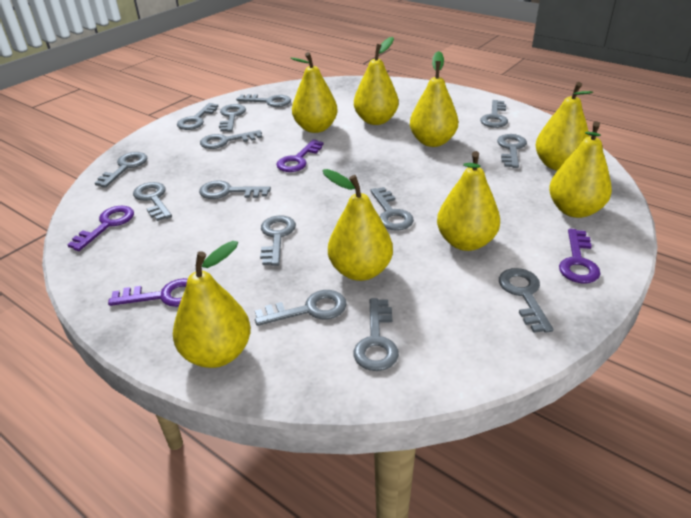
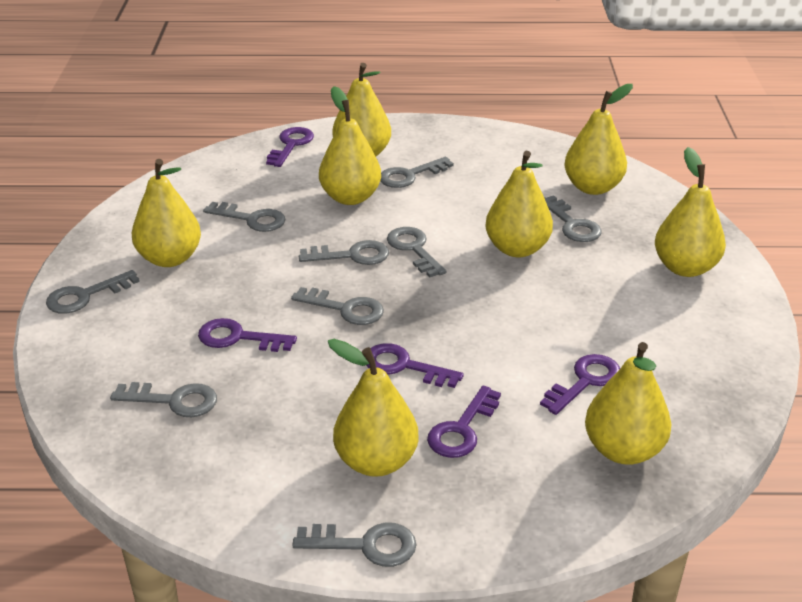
grey key: 14 -> 9
purple key: 4 -> 5

